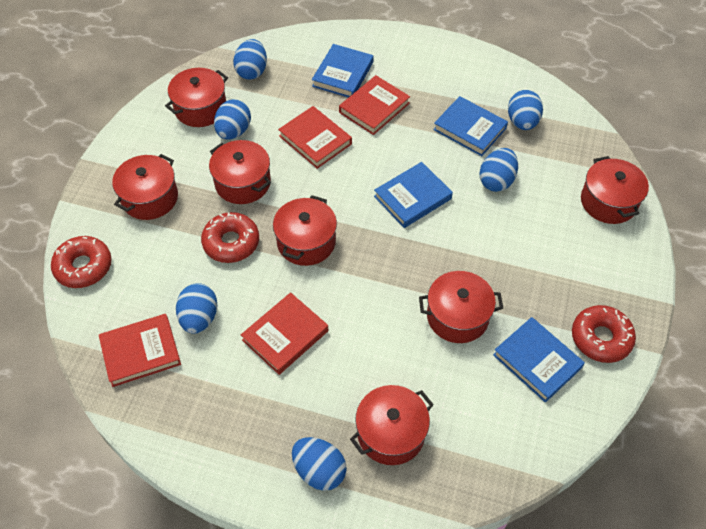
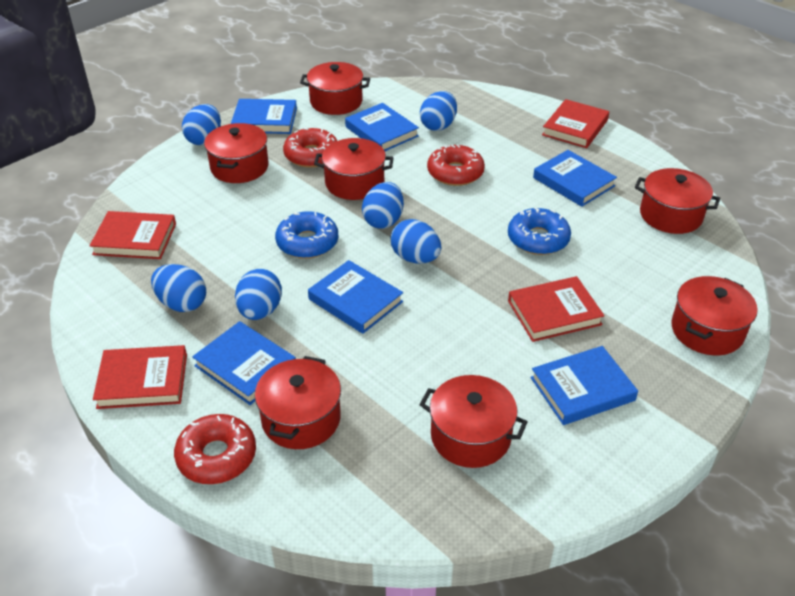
blue book: 4 -> 6
blue donut: 0 -> 2

